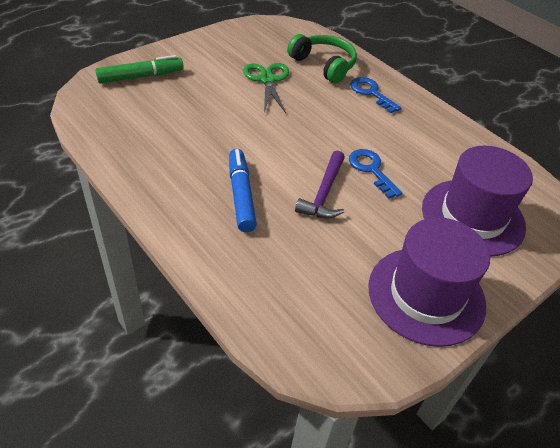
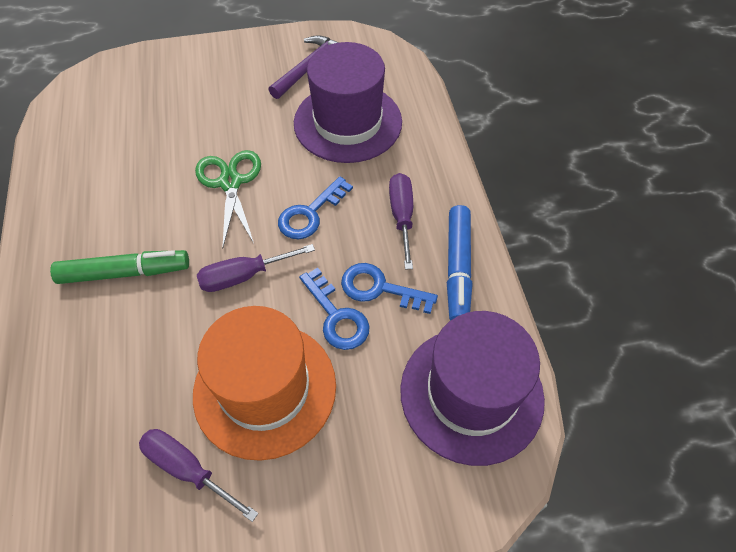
blue key: 2 -> 3
green headphones: 1 -> 0
orange hat: 0 -> 1
purple screwdriver: 0 -> 3

